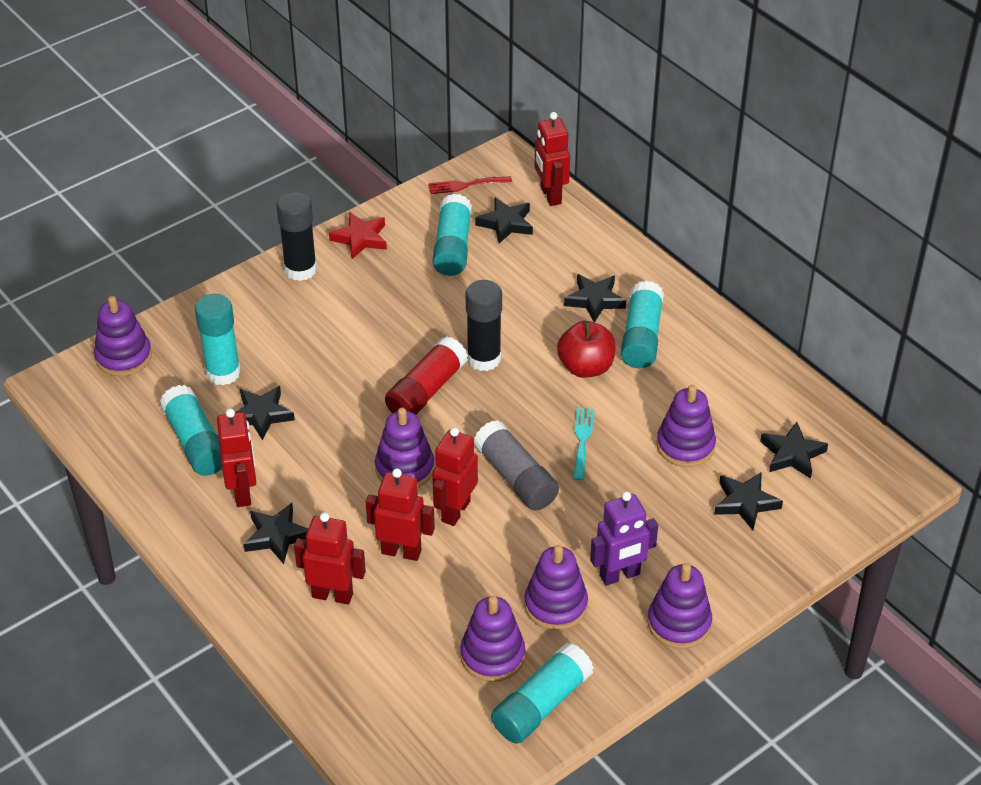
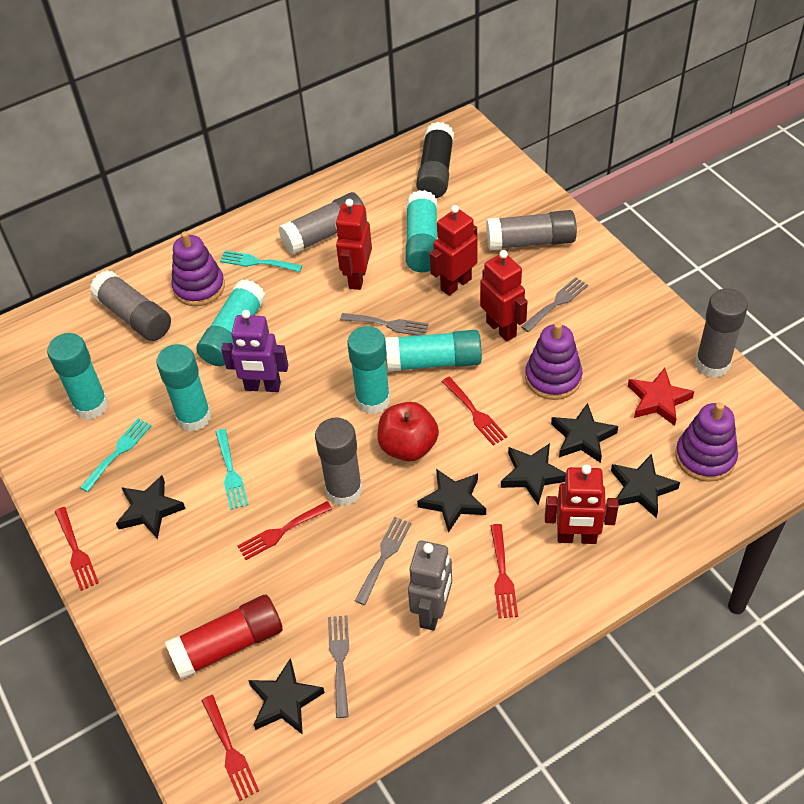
black glue stick: 2 -> 1
grey fork: 0 -> 4
grey glue stick: 1 -> 5
grey robot: 0 -> 1
purple stacking toy: 6 -> 3
red fork: 1 -> 5
red robot: 5 -> 4
turquoise fork: 1 -> 3
turquoise glue stick: 5 -> 6

